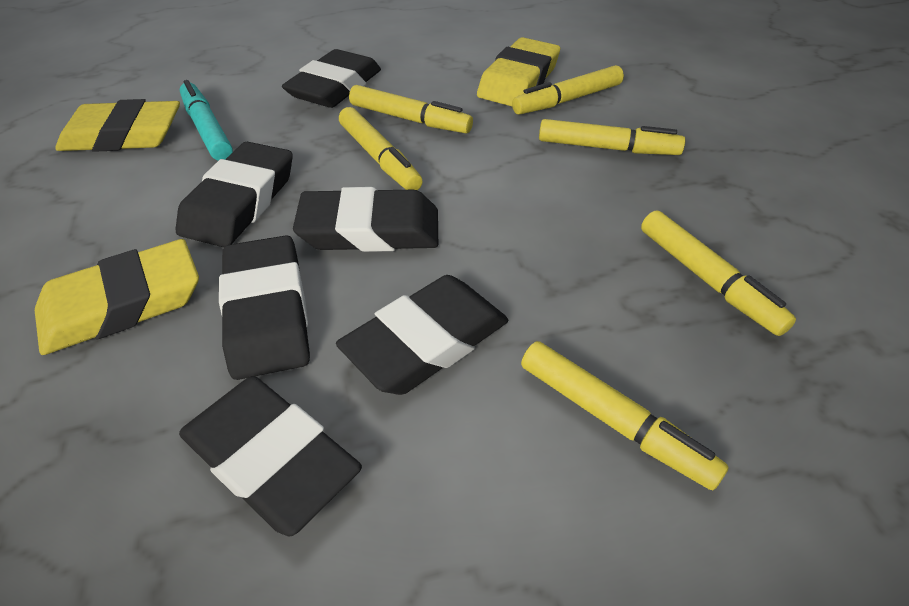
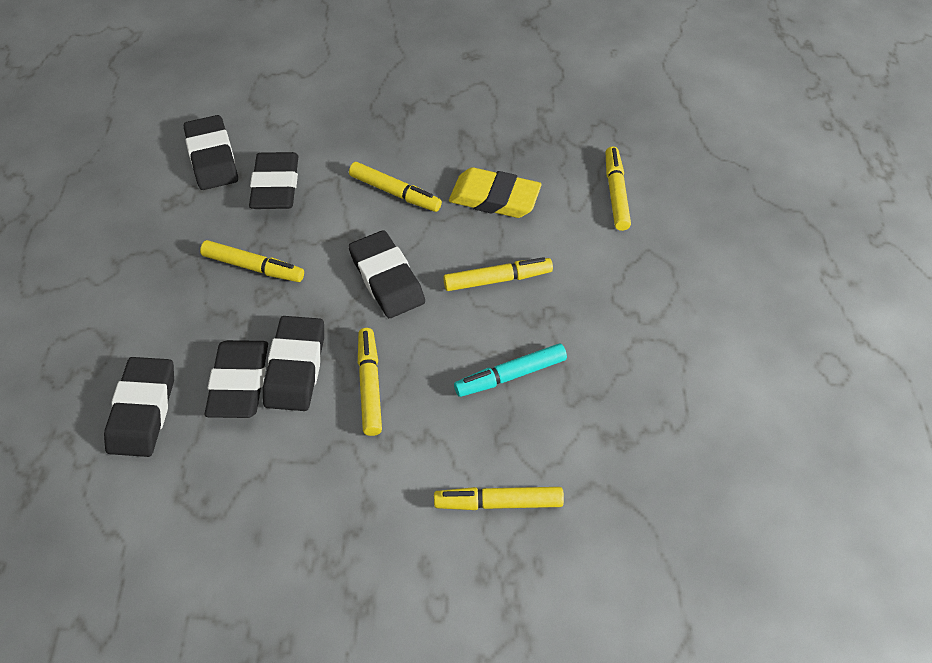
yellow eraser: 3 -> 1

